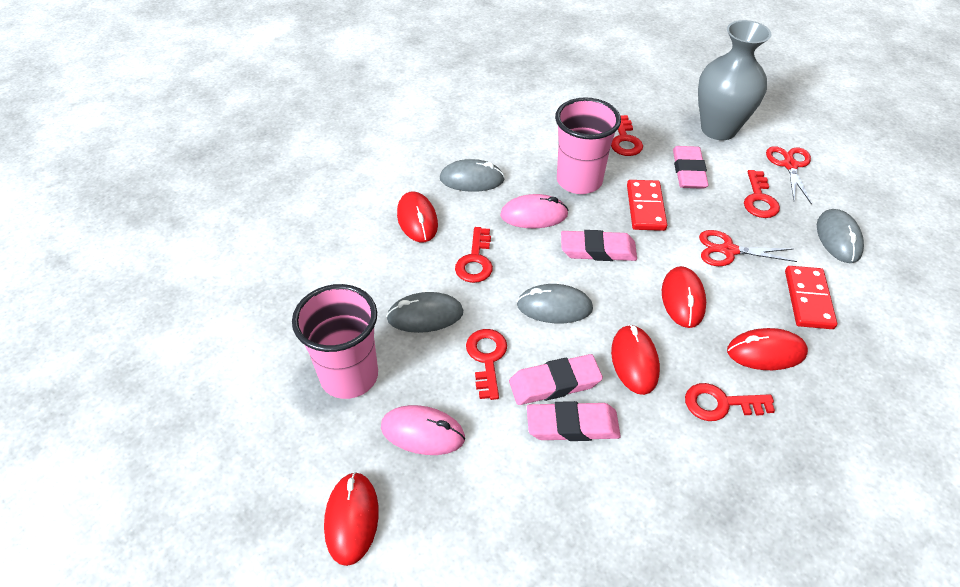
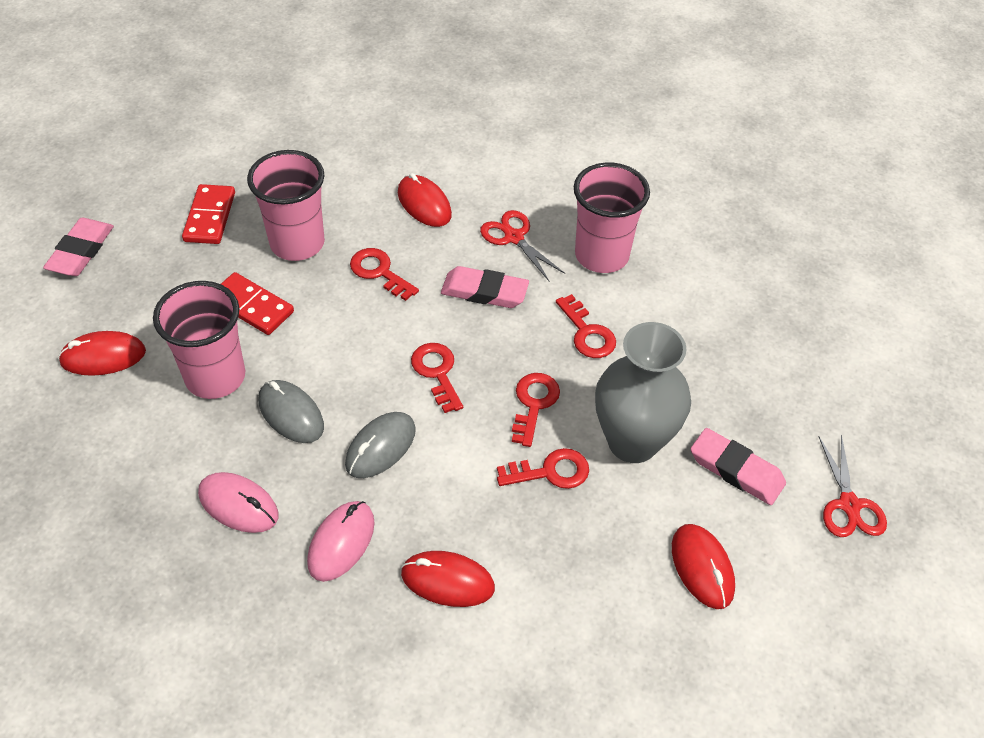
grey mouse: 4 -> 2
pink cup: 2 -> 3
pink eraser: 4 -> 3
red mouse: 5 -> 4

